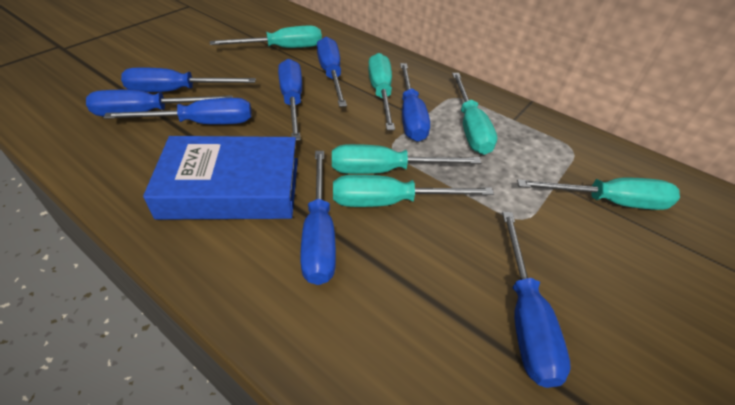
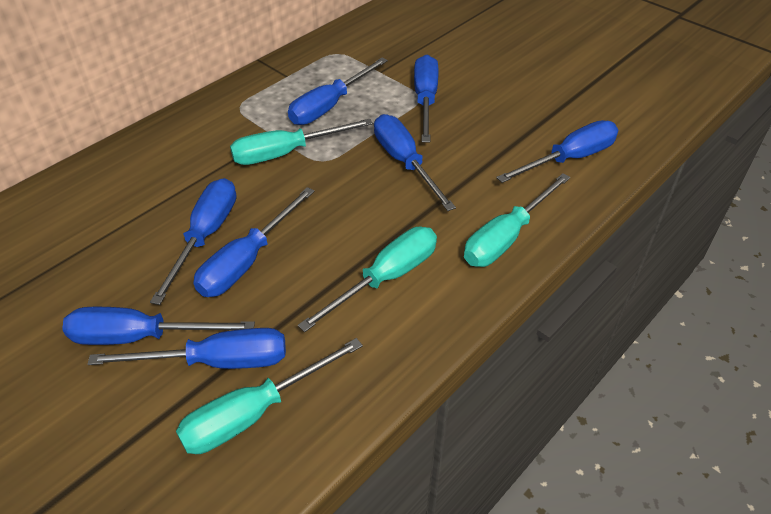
blue book: 1 -> 0
turquoise screwdriver: 6 -> 4

